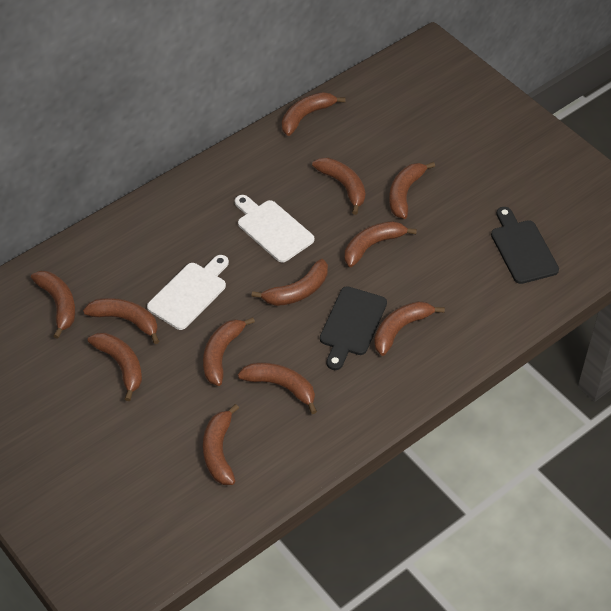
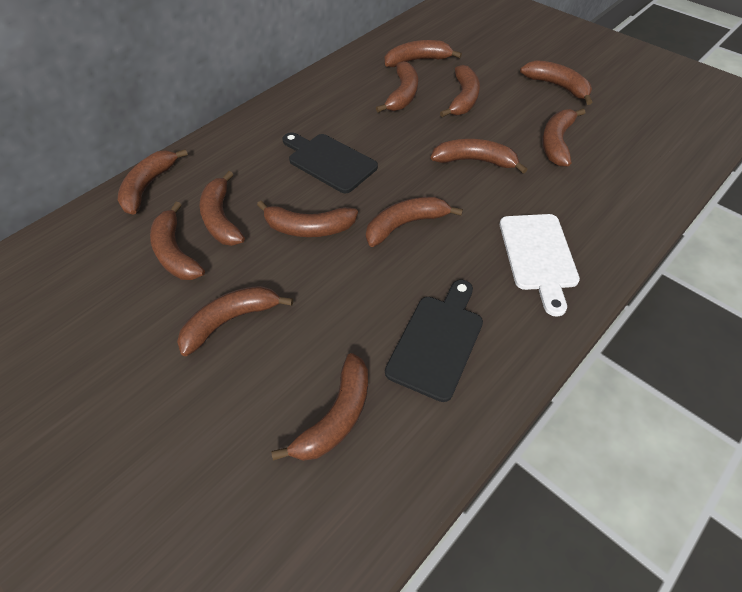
brown banana: 12 -> 13
white cutting board: 2 -> 1

